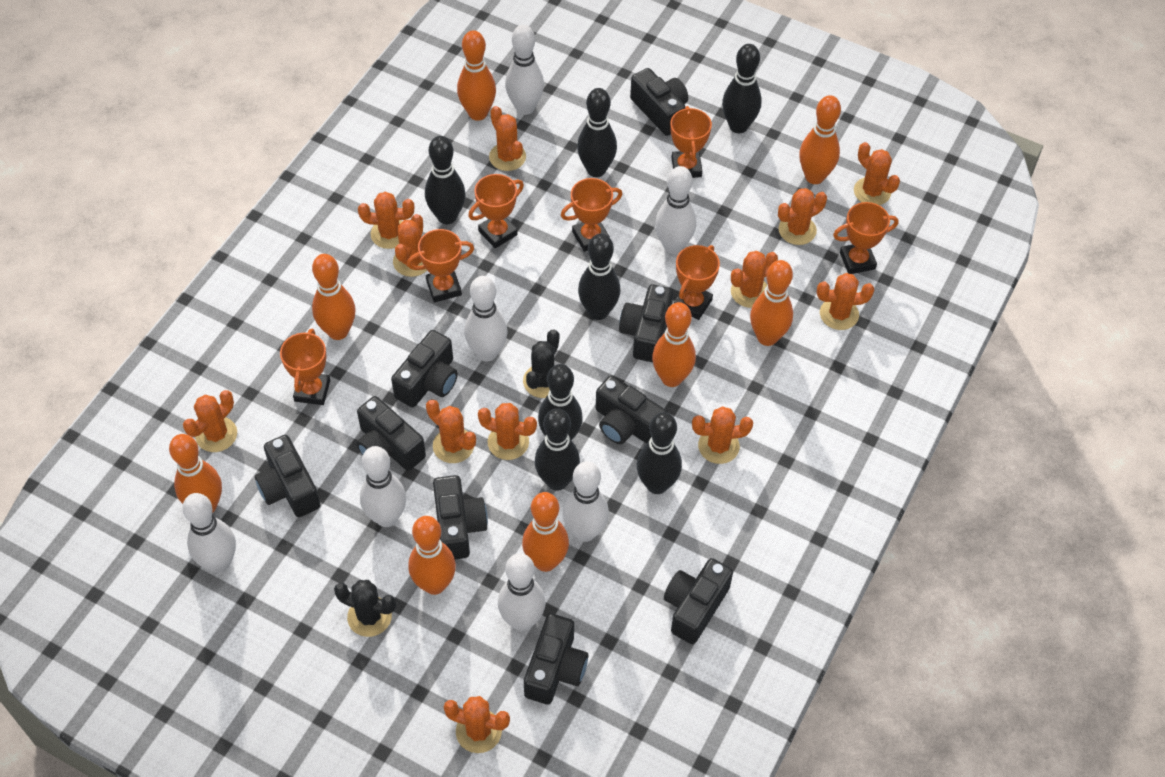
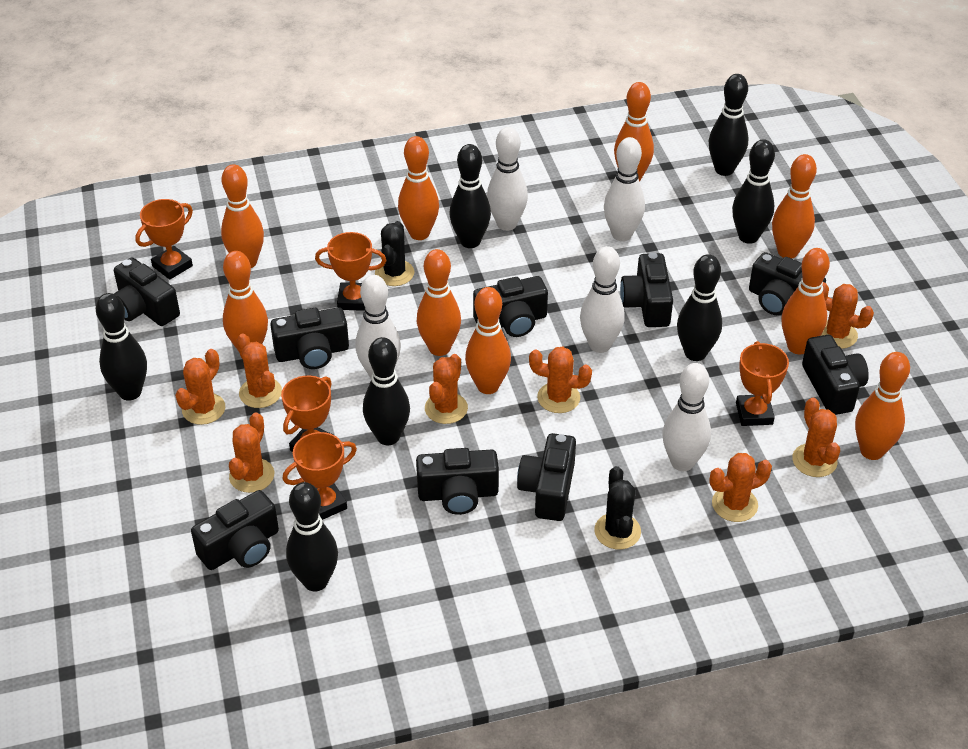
orange bowling pin: 8 -> 9
orange cactus: 12 -> 8
orange trophy: 7 -> 5
white bowling pin: 7 -> 5

